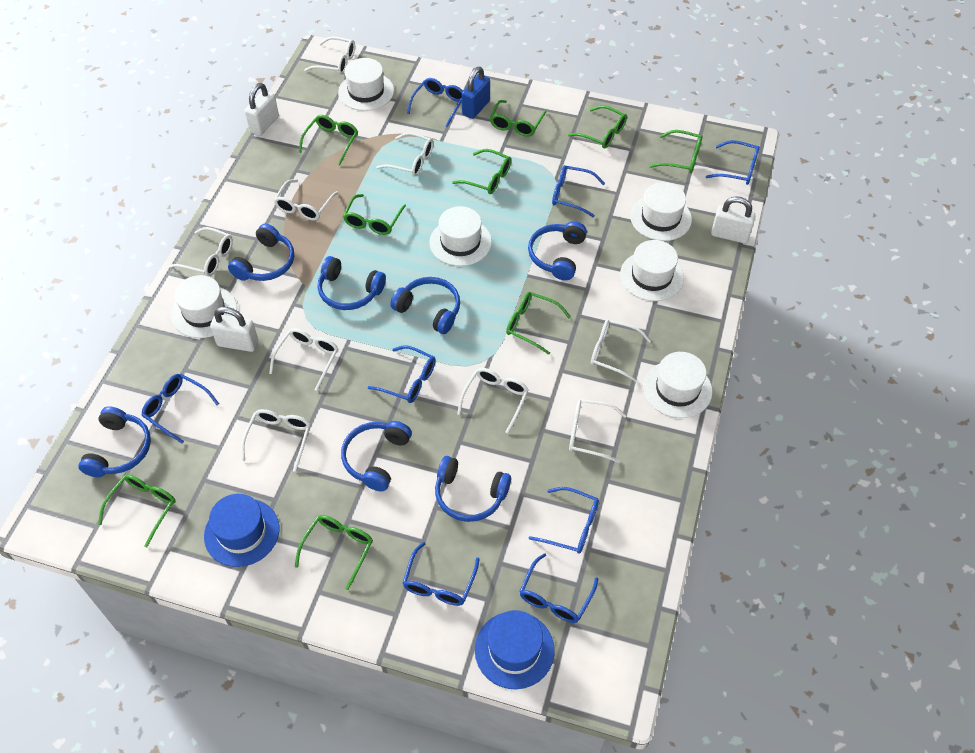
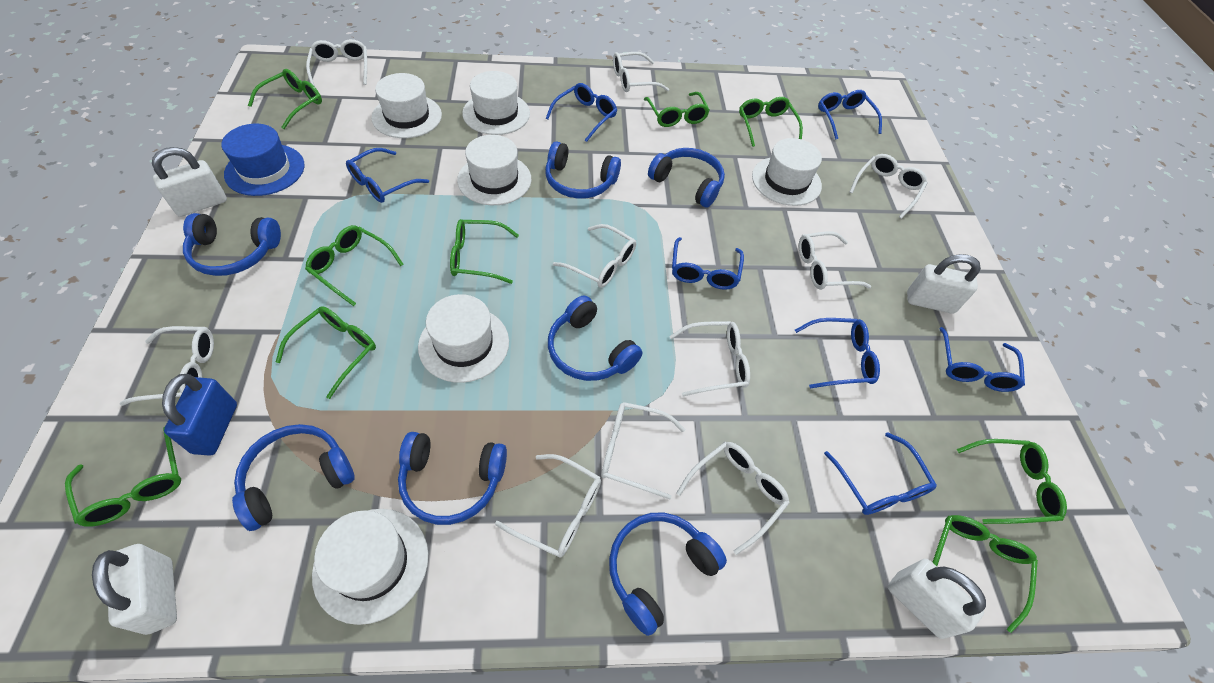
blue glasses: 8 -> 7
blue hat: 2 -> 1
white glasses: 9 -> 10
white padlock: 3 -> 4

